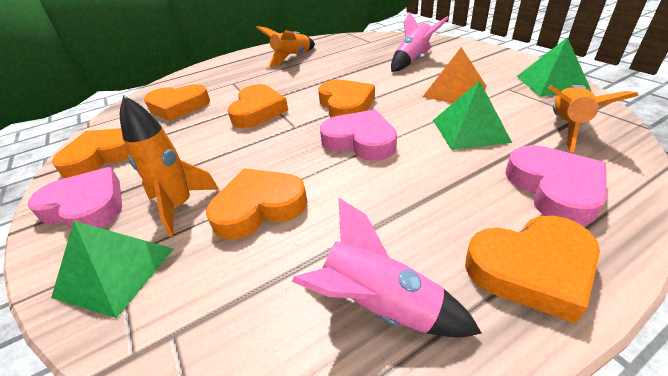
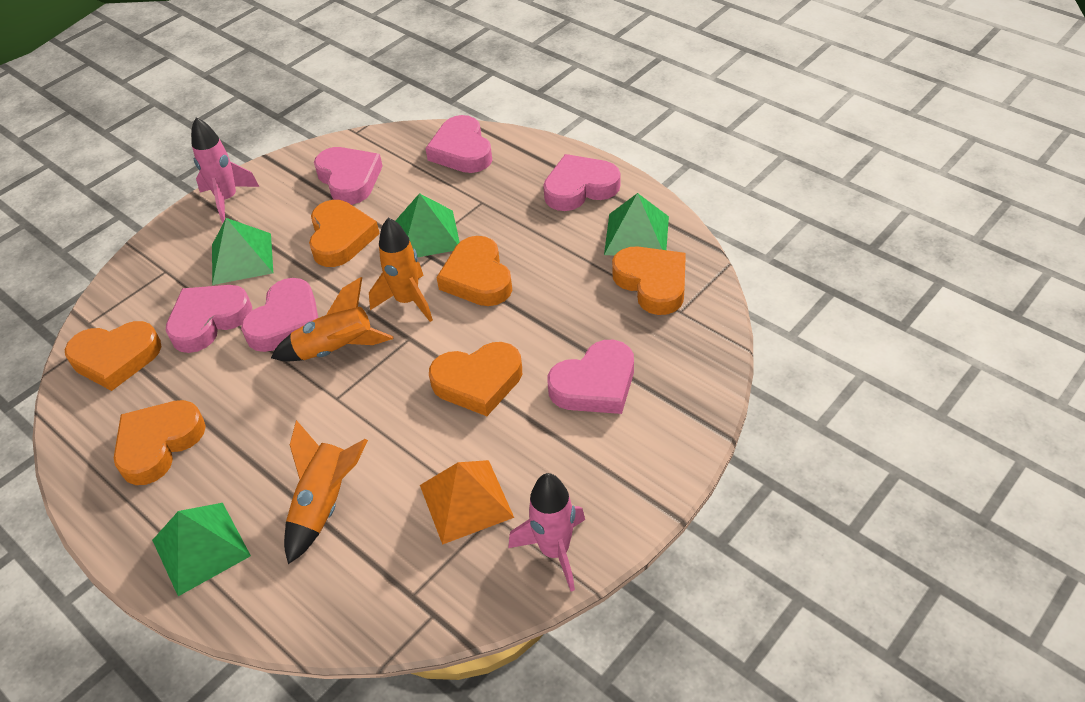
green pyramid: 3 -> 4
pink heart: 3 -> 6

